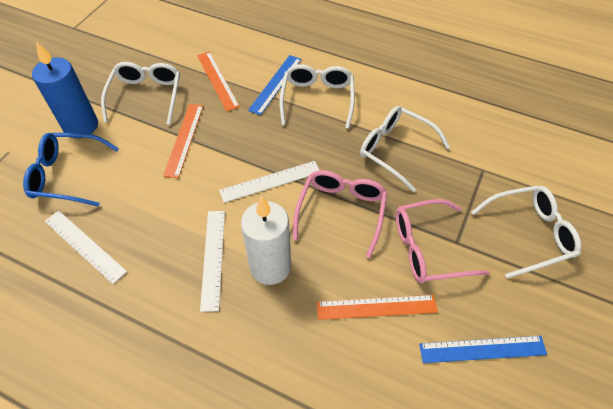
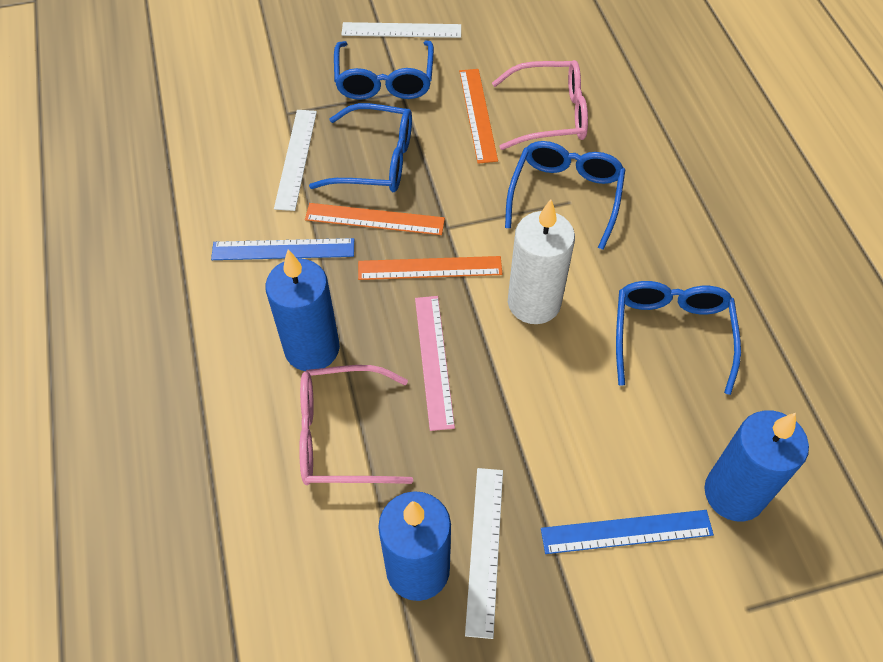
blue candle: 1 -> 3
blue glasses: 1 -> 4
pink ruler: 0 -> 1
white glasses: 4 -> 0

